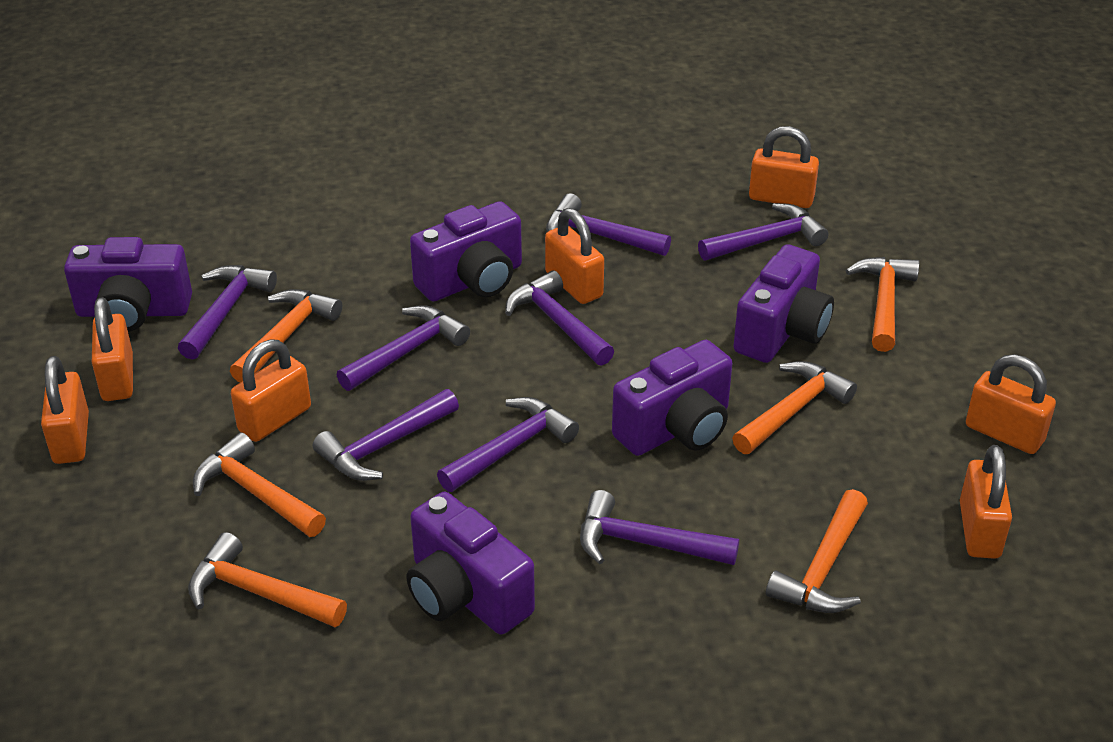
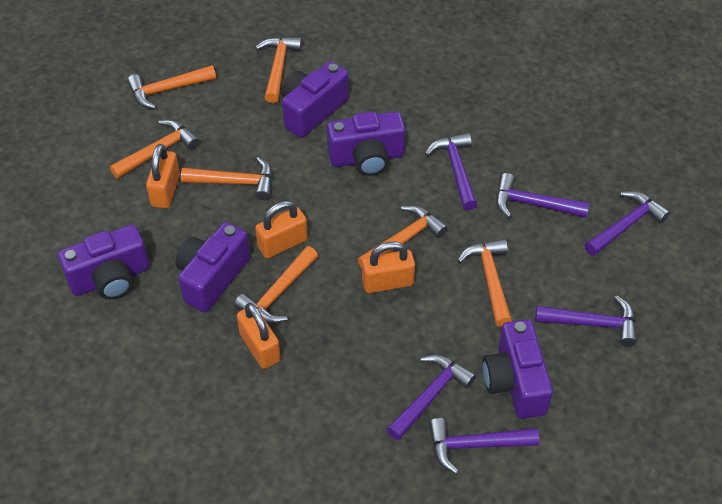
orange hammer: 6 -> 7
orange padlock: 7 -> 4
purple hammer: 8 -> 6

